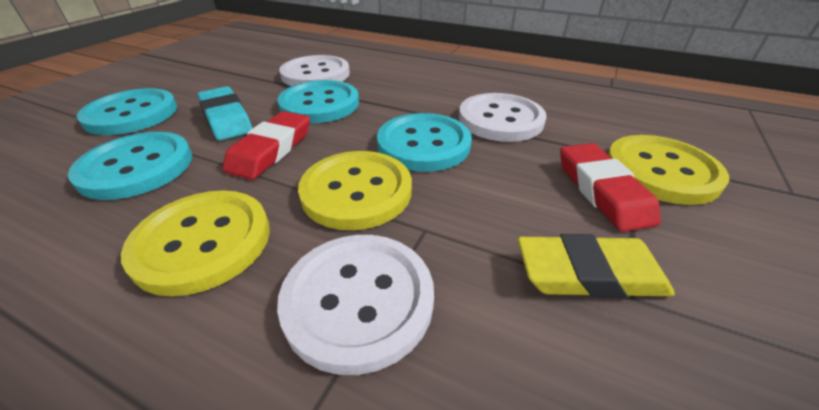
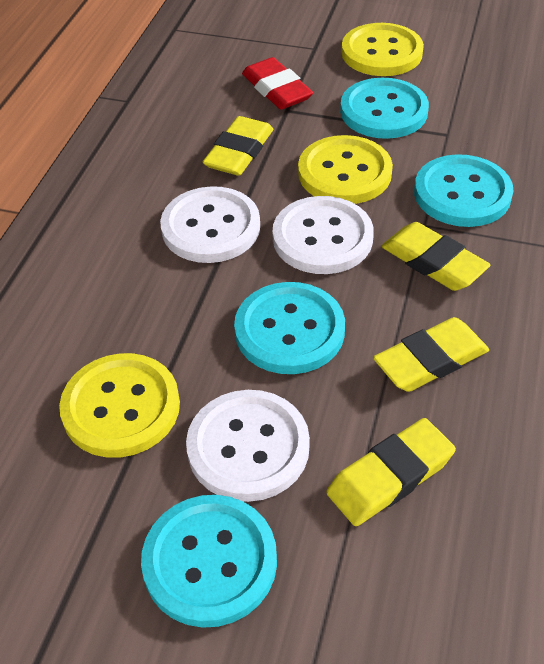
red eraser: 2 -> 1
turquoise eraser: 1 -> 0
yellow eraser: 1 -> 4

